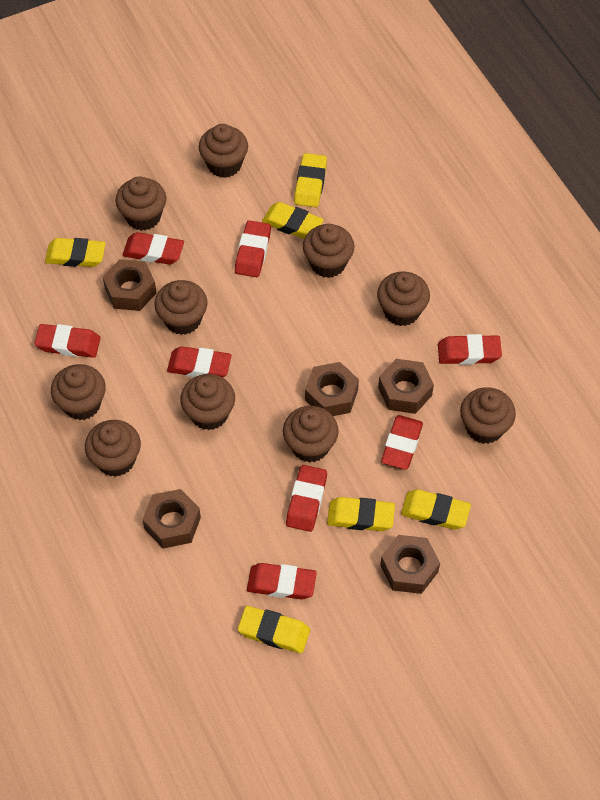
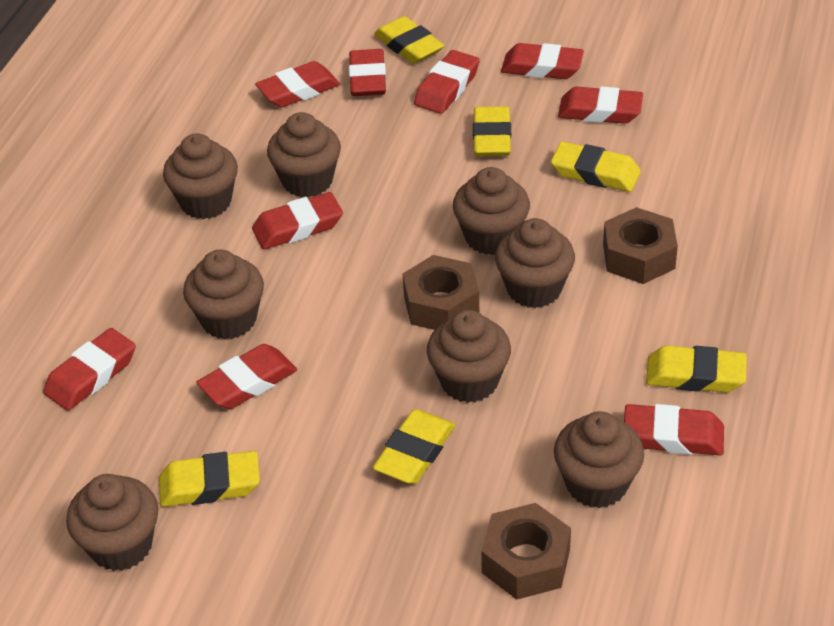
brown cupcake: 10 -> 8
brown nut: 5 -> 3
red eraser: 8 -> 9

